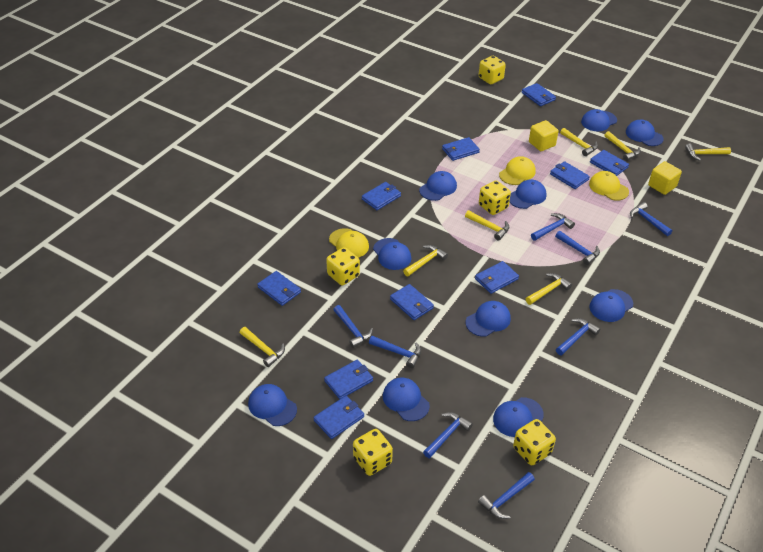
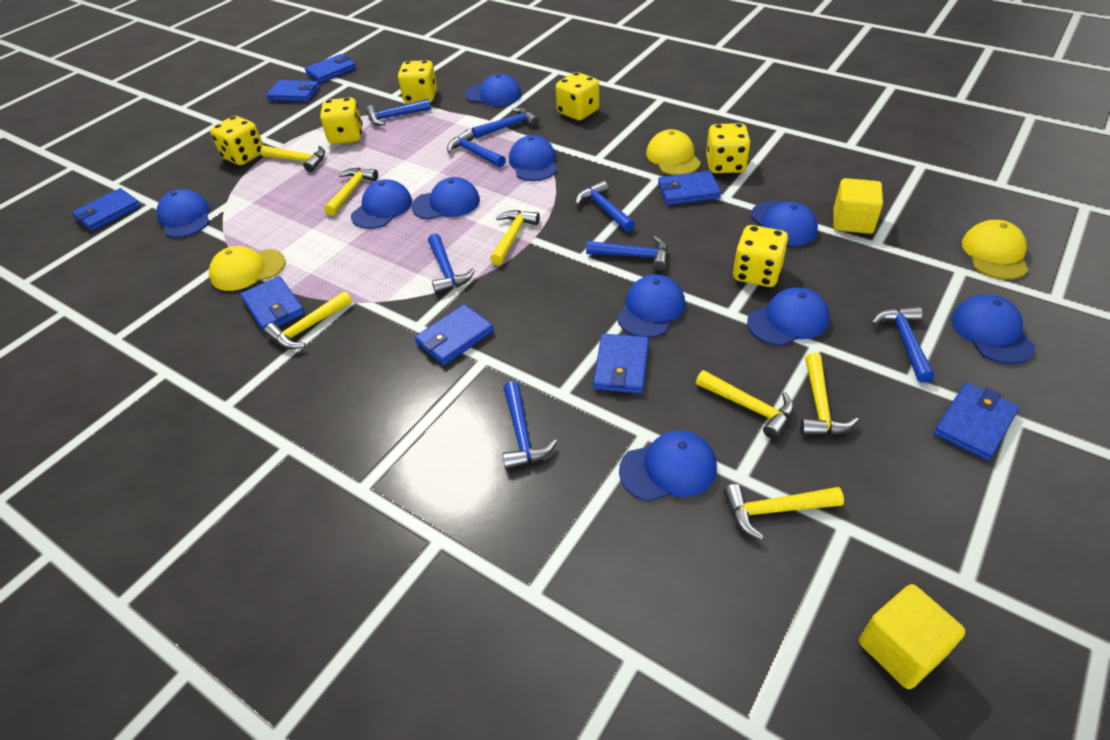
blue wallet: 10 -> 8
yellow dice: 5 -> 6

